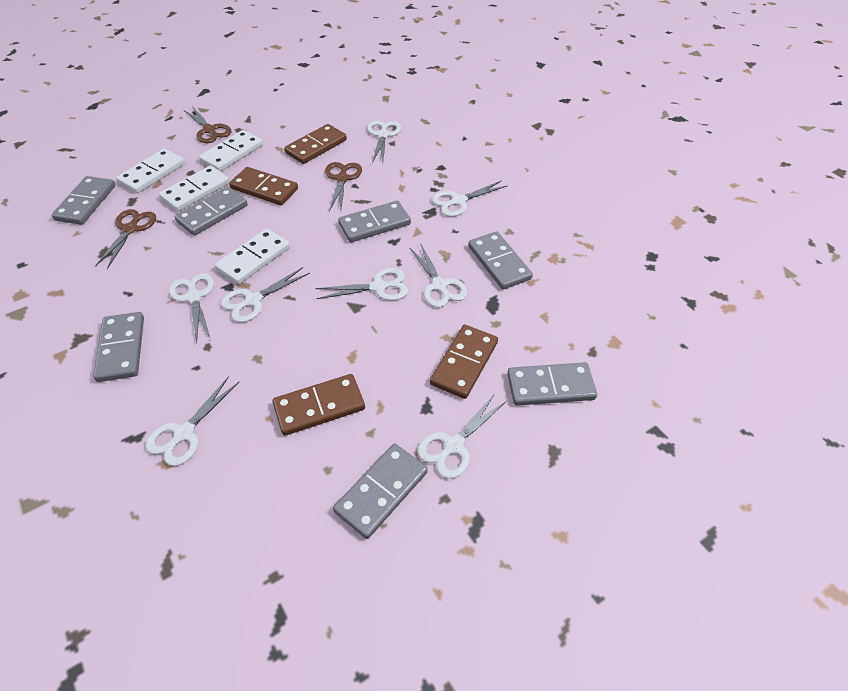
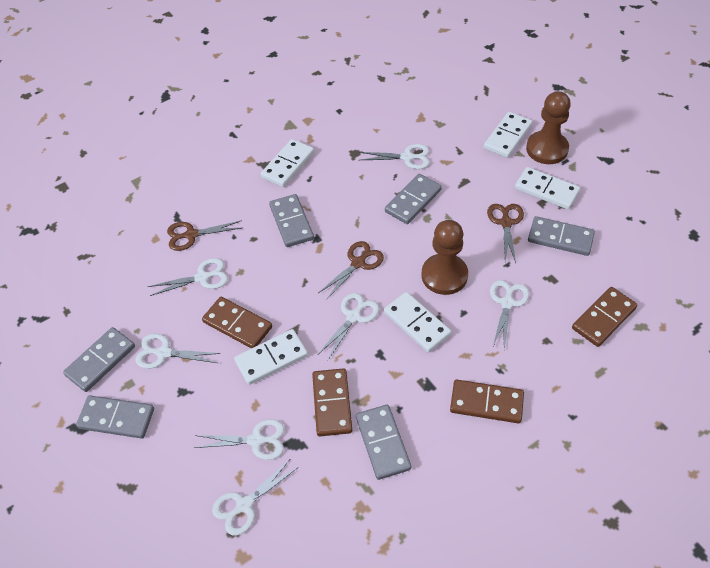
brown pawn: 0 -> 2
grey domino: 7 -> 6
white domino: 4 -> 5
white scissors: 8 -> 7

